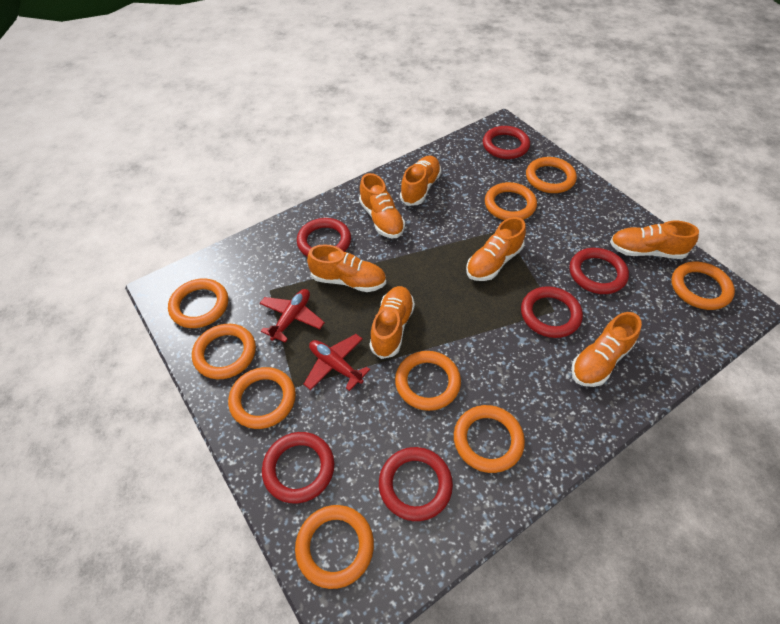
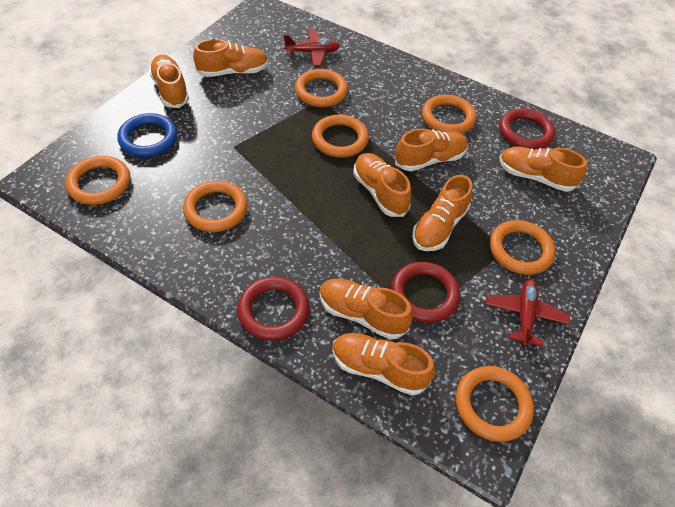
blue ring: 0 -> 1
orange ring: 9 -> 7
orange shoe: 7 -> 8
red ring: 6 -> 3

